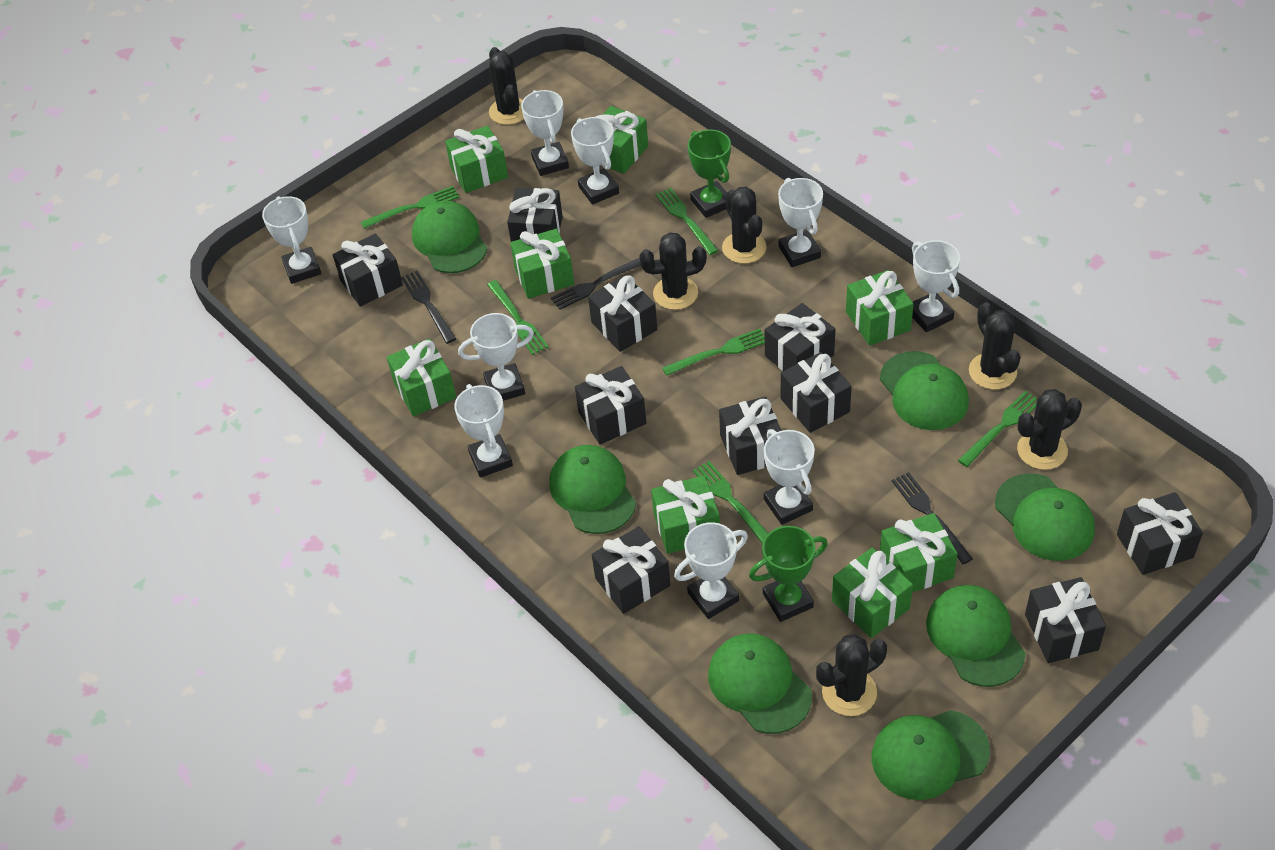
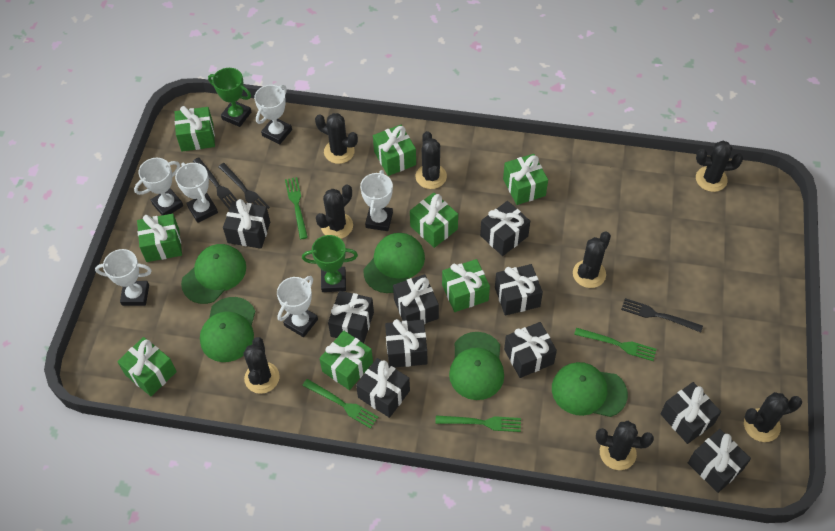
black cactus: 6 -> 8
green cap: 7 -> 5
green fork: 6 -> 4
white trophy: 9 -> 6

